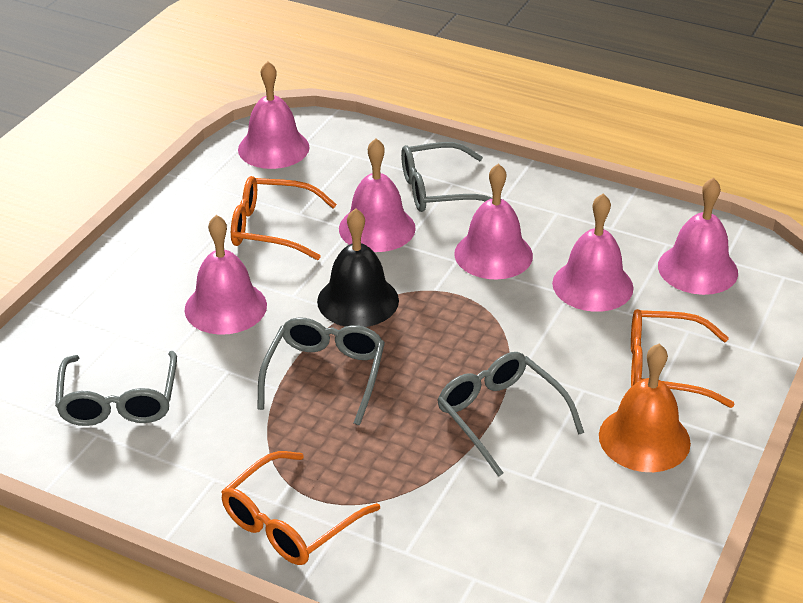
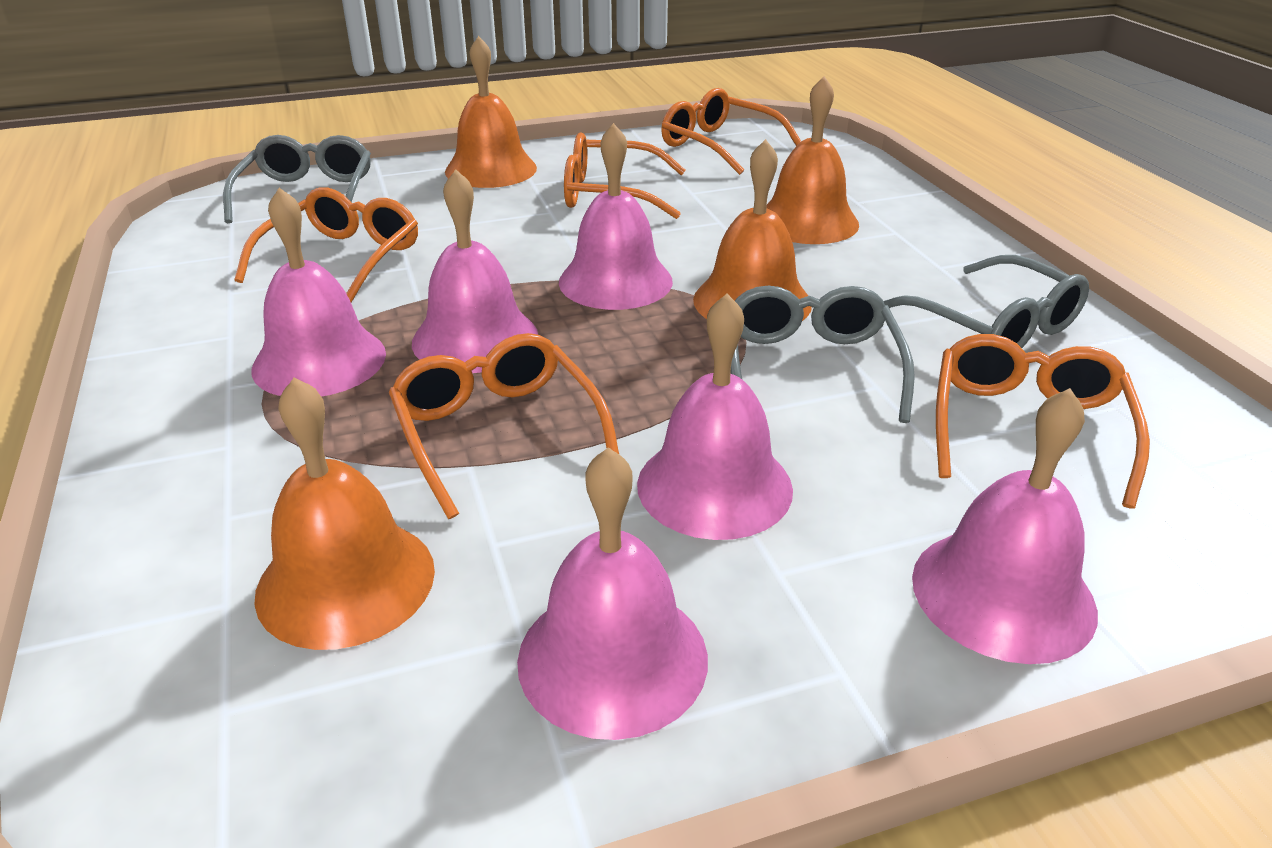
black bell: 1 -> 0
grey glasses: 4 -> 3
orange bell: 1 -> 4
orange glasses: 3 -> 5

